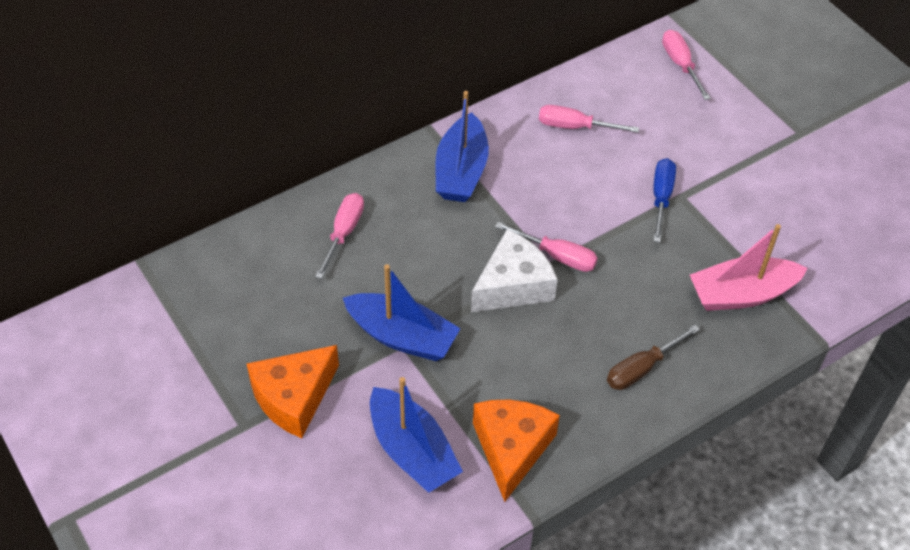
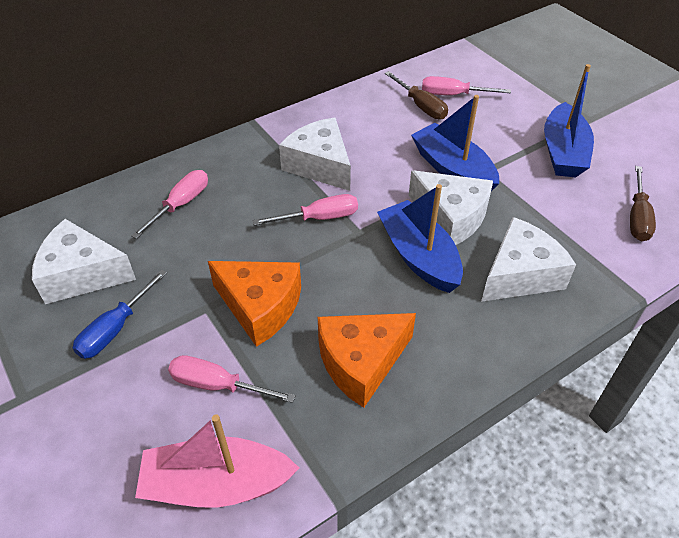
brown screwdriver: 1 -> 2
white cheese: 1 -> 4

